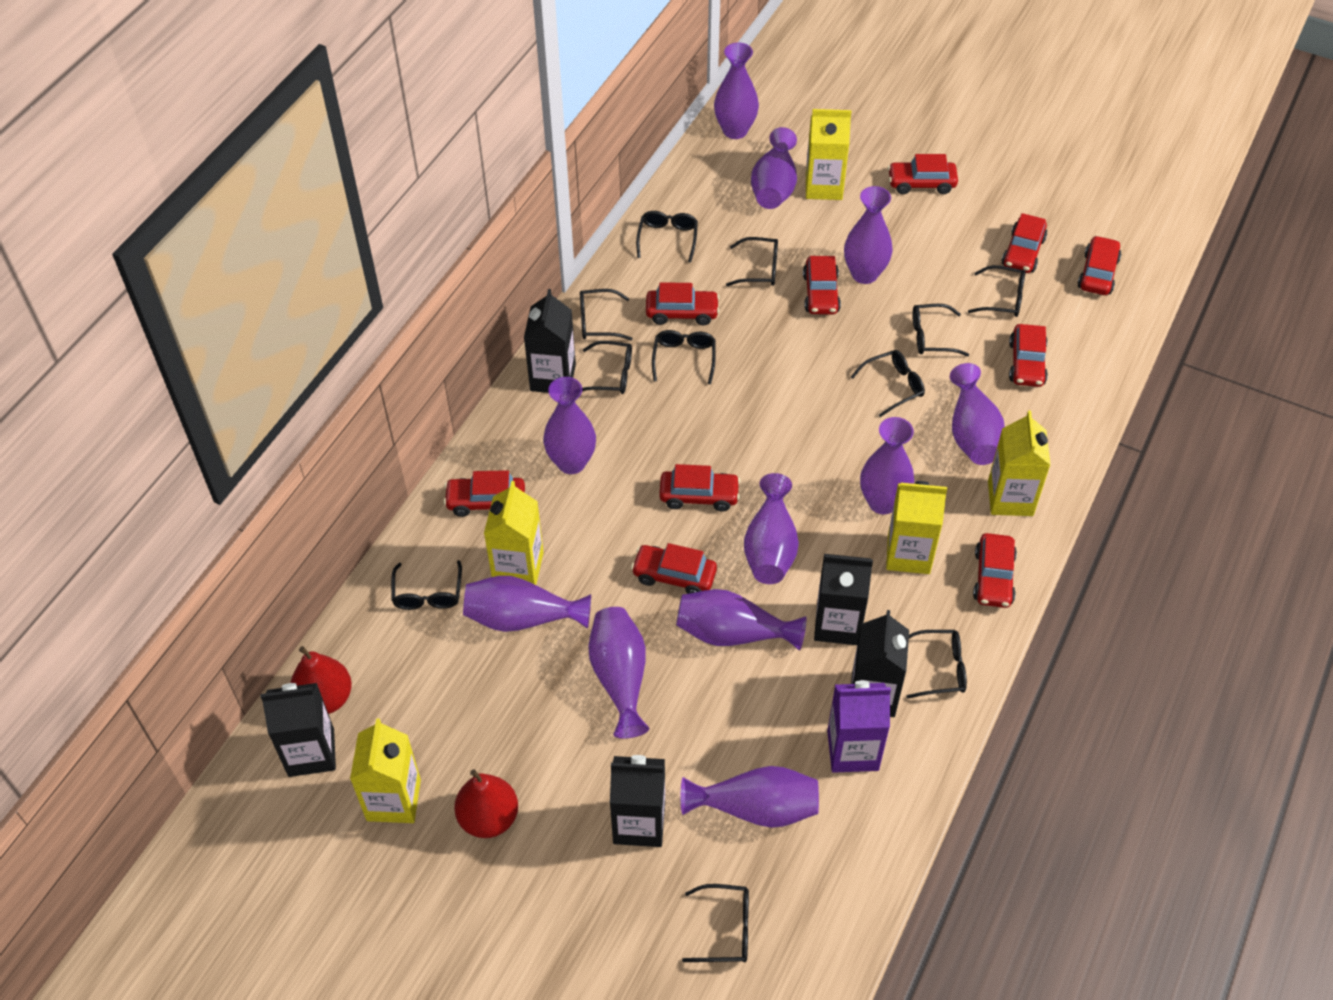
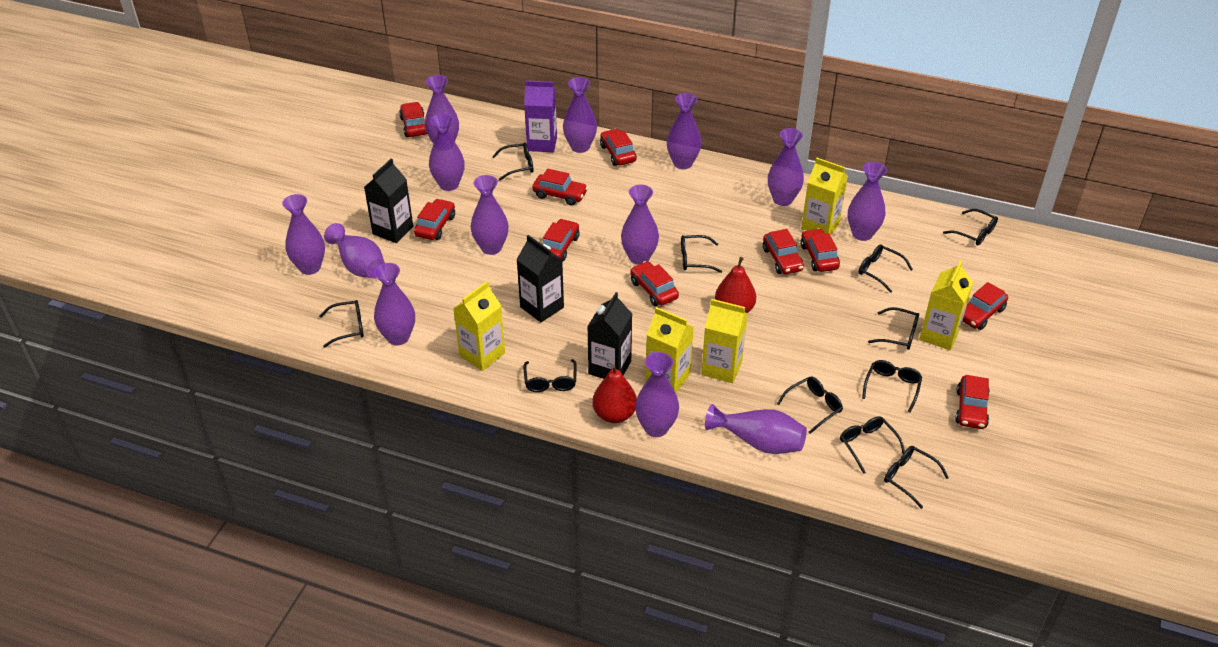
black carton: 5 -> 3
purple vase: 11 -> 13

